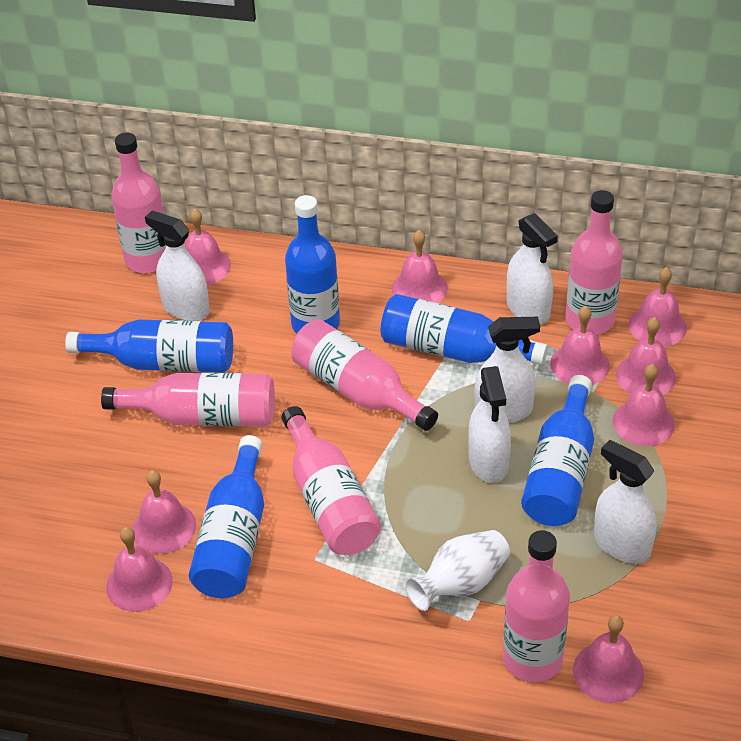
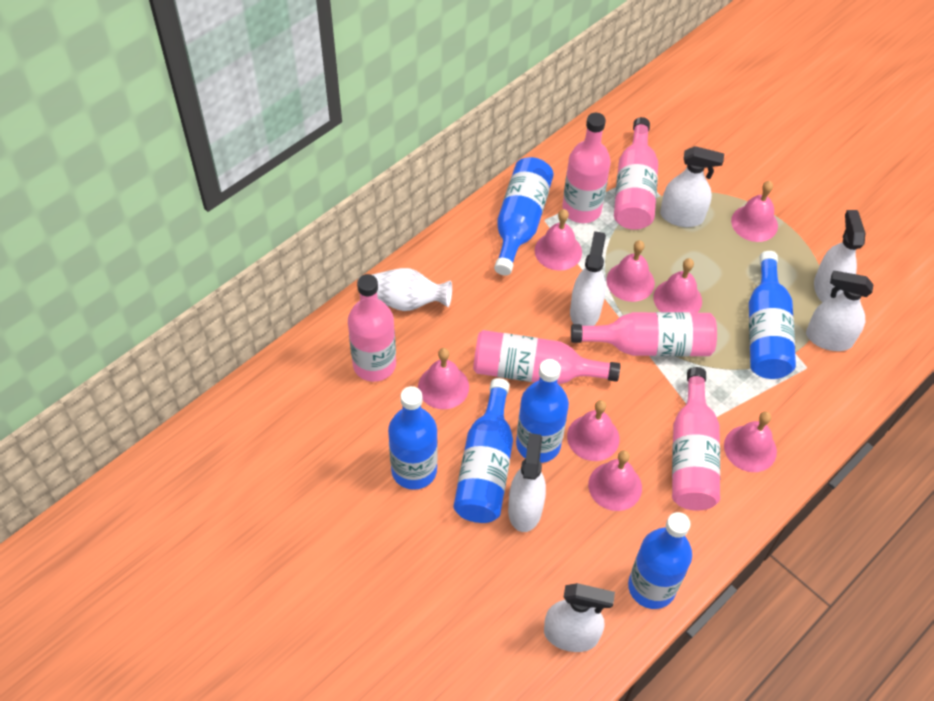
blue bottle: 5 -> 6
pink bell: 9 -> 8
white spray bottle: 5 -> 6

